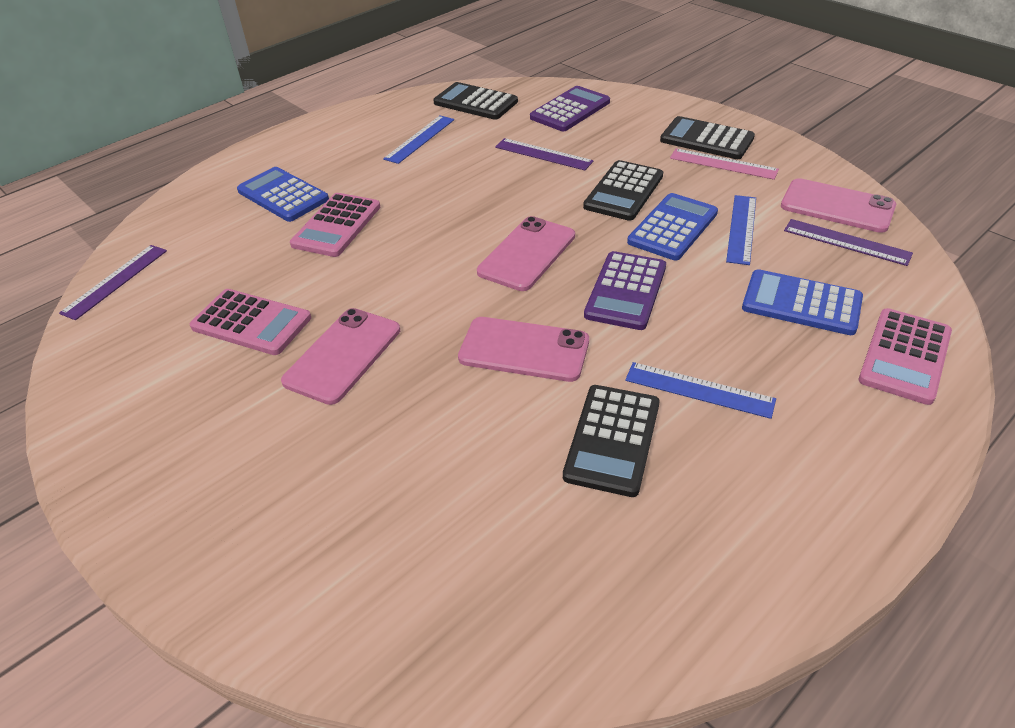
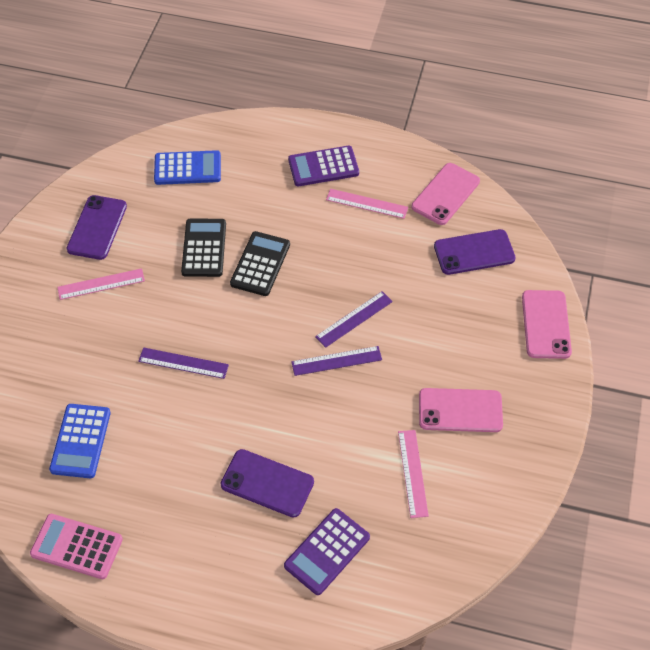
black calculator: 4 -> 2
blue calculator: 3 -> 2
blue ruler: 3 -> 0
pink calculator: 3 -> 1
pink phone: 4 -> 3
pink ruler: 1 -> 3
purple phone: 0 -> 3

